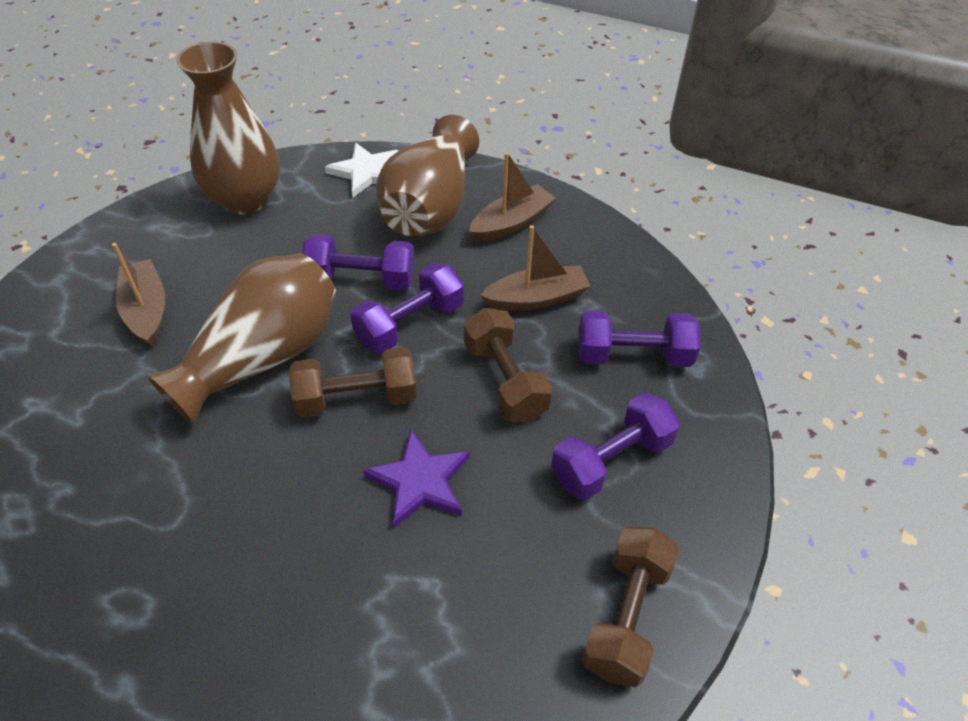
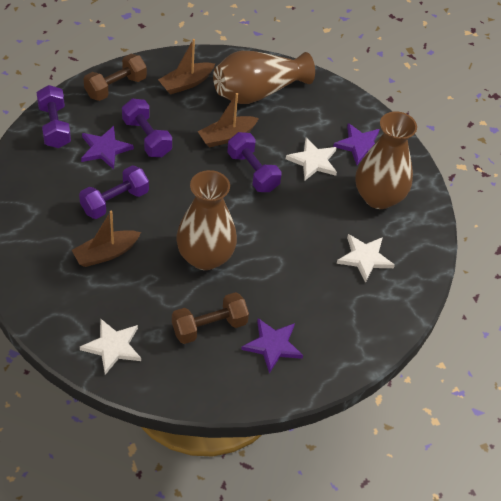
brown dumbbell: 3 -> 2
purple star: 1 -> 3
white star: 1 -> 3

